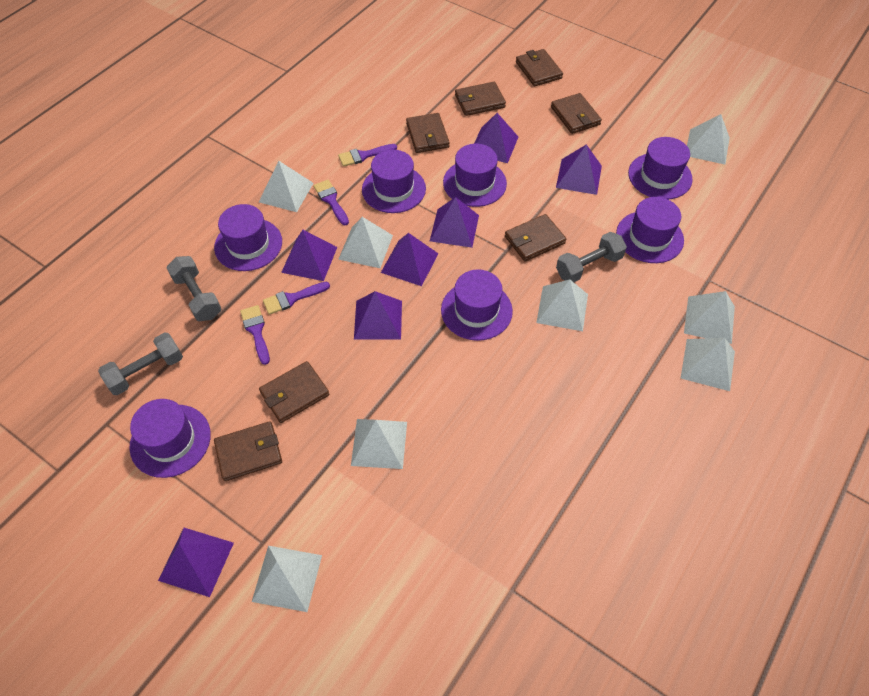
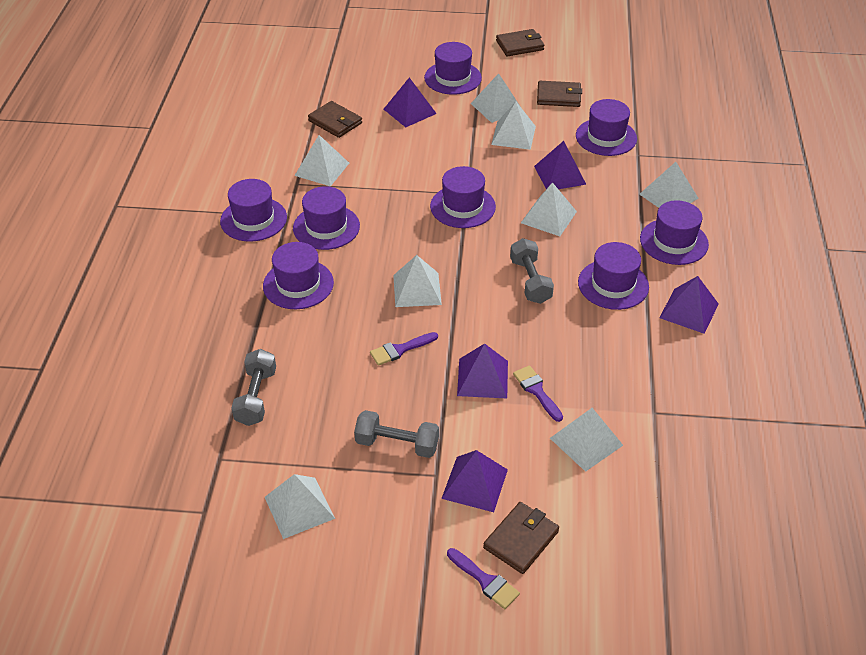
brown wallet: 7 -> 4
purple brush: 4 -> 3
purple hat: 7 -> 8
purple pyramid: 7 -> 5

